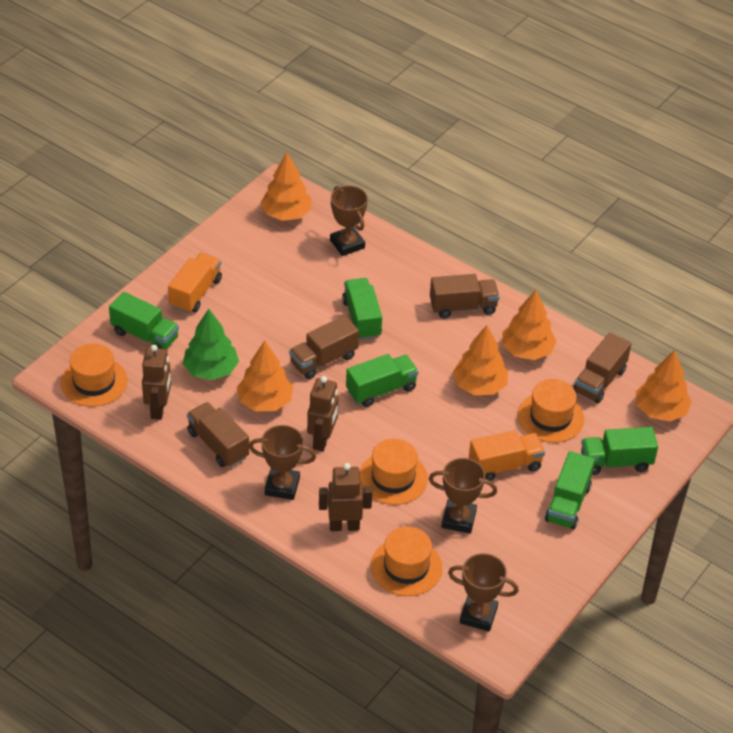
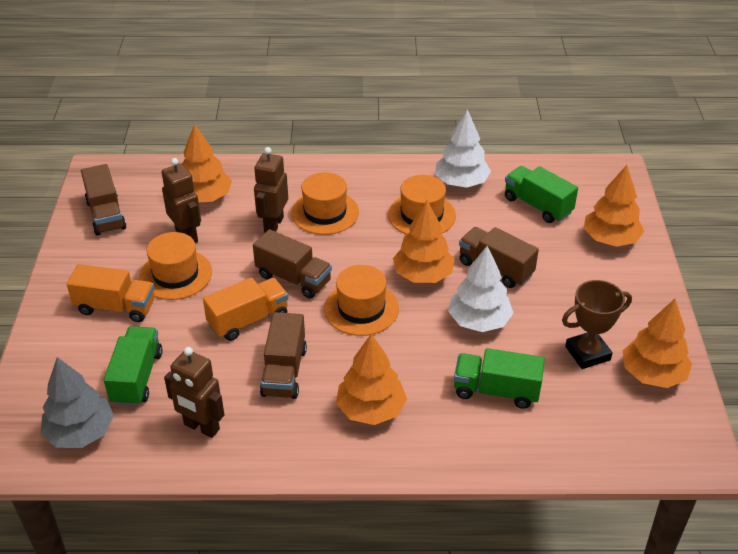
brown trophy: 4 -> 1
green tree: 1 -> 0
green truck: 5 -> 3
grey tree: 0 -> 1
white tree: 0 -> 2

